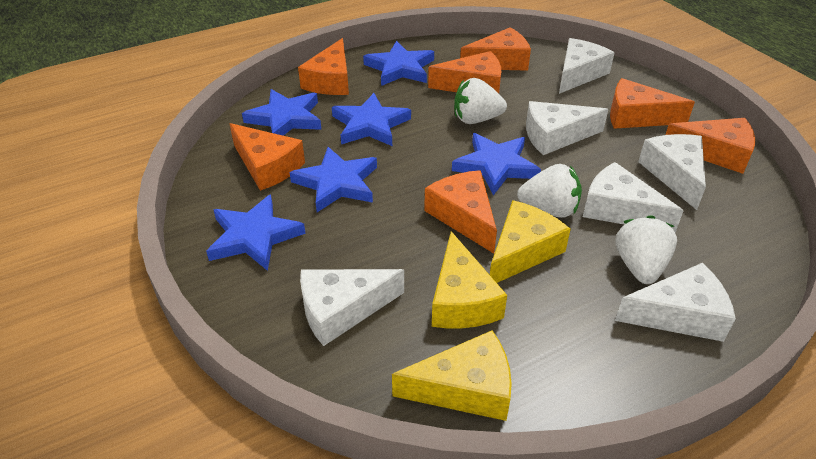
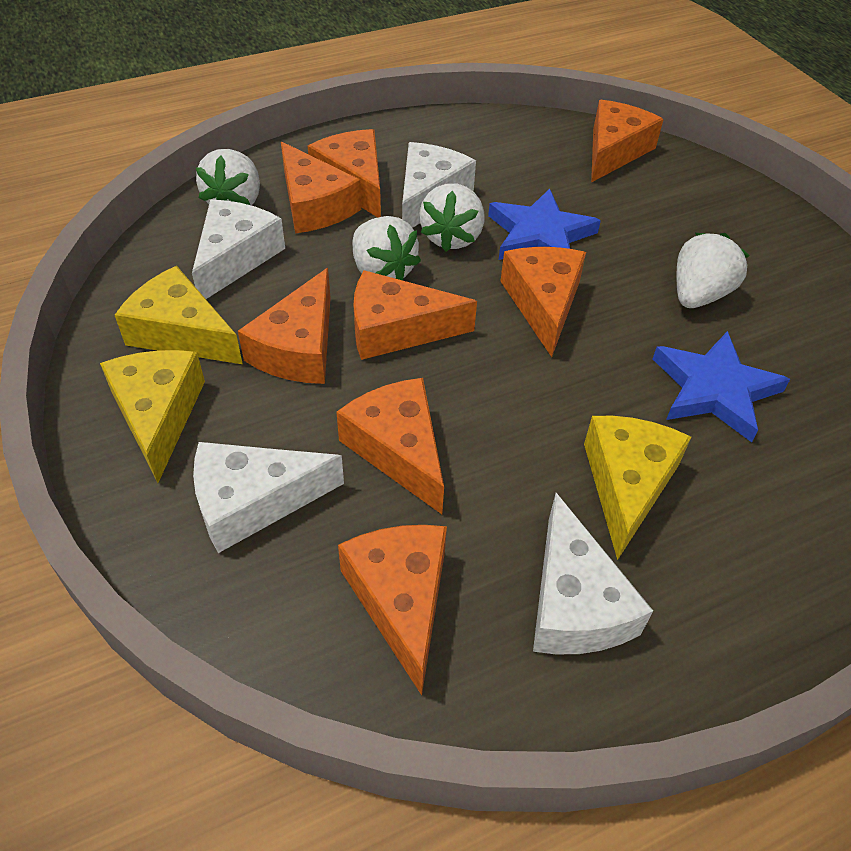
blue star: 6 -> 2
orange cheese: 7 -> 8
white cheese: 6 -> 4
white strawberry: 3 -> 4

